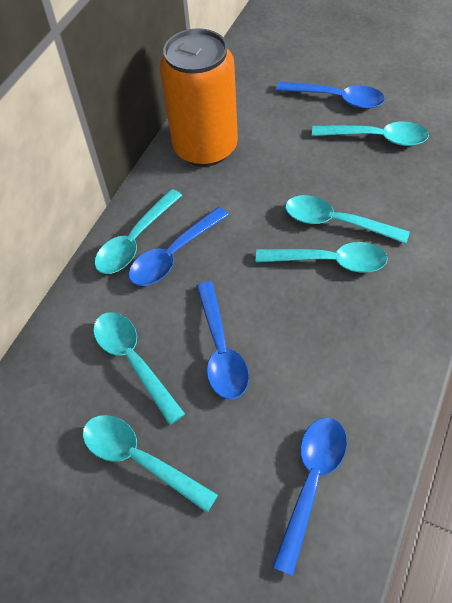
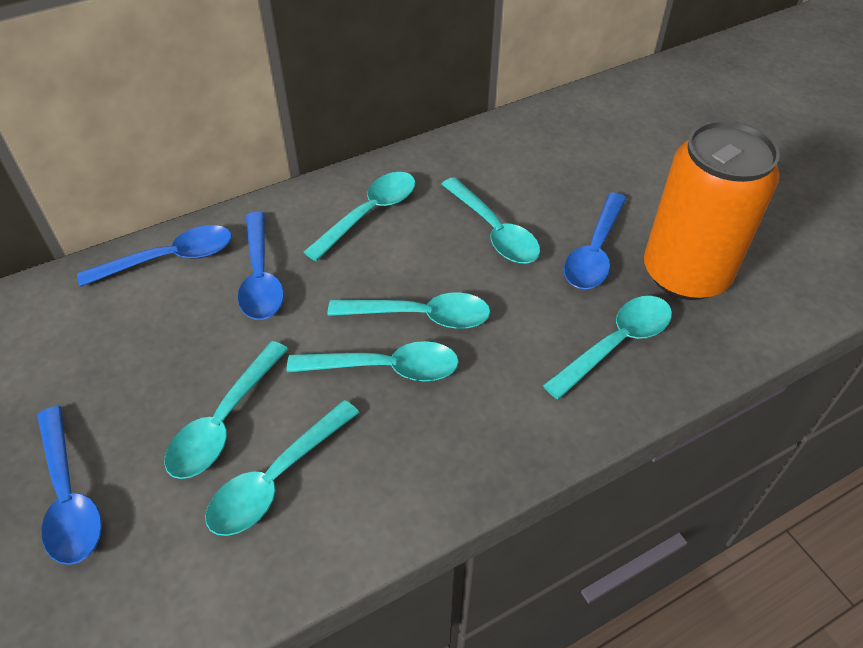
turquoise spoon: 6 -> 7

